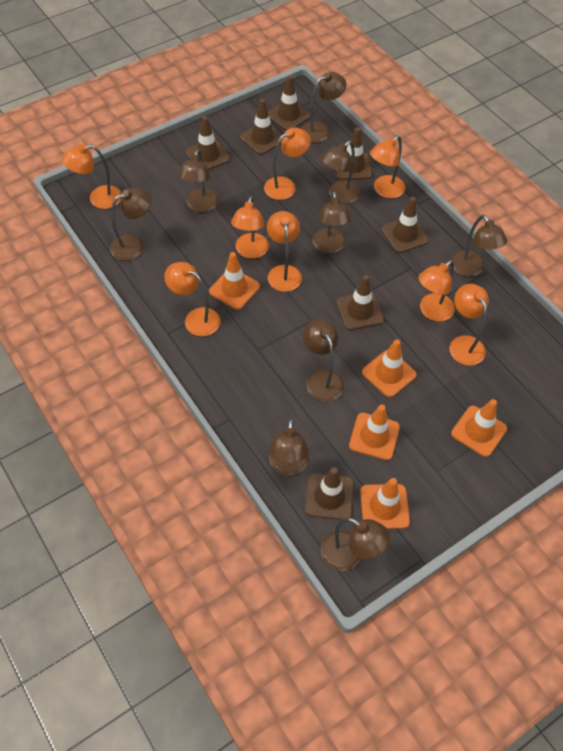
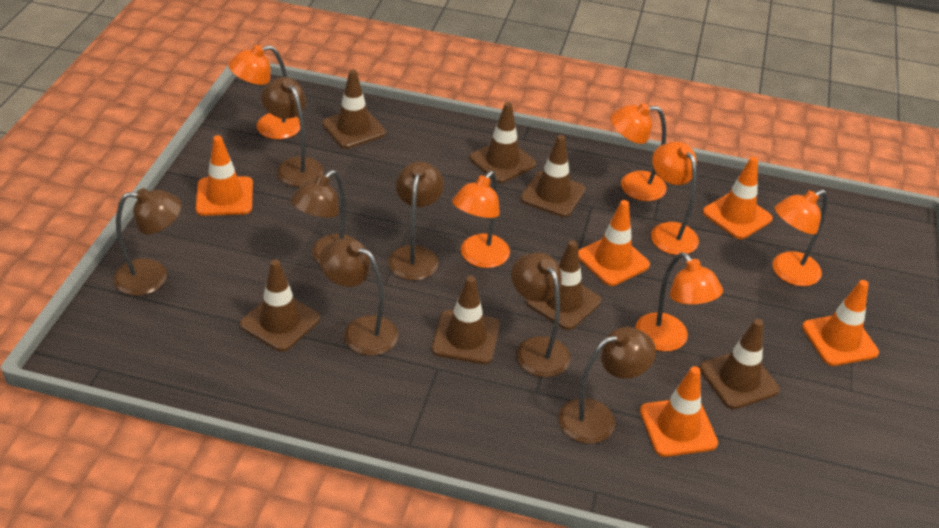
brown lamp: 9 -> 7
orange lamp: 8 -> 6

